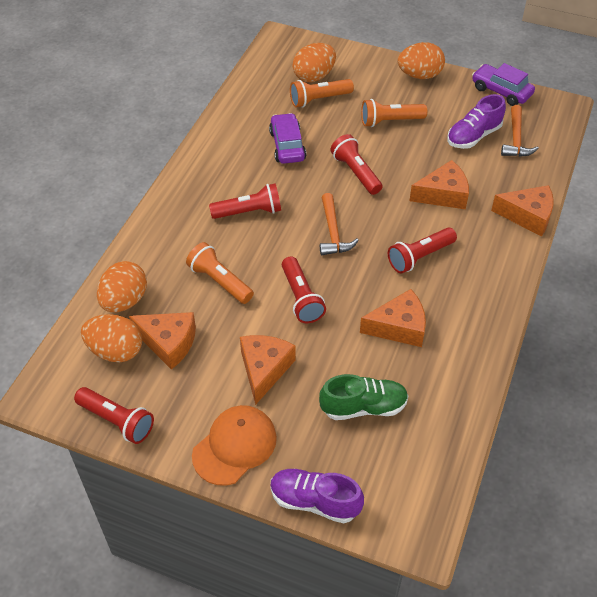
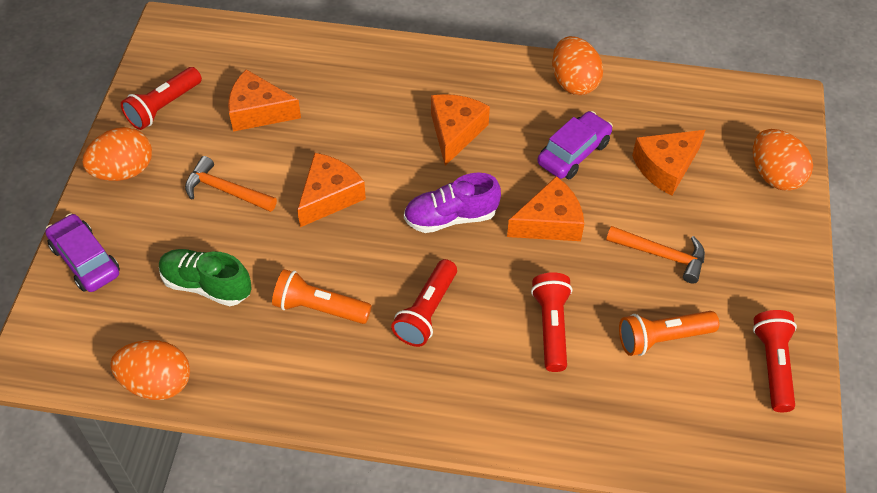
orange cap: 1 -> 0
orange flashlight: 3 -> 2
purple shoe: 2 -> 1
red flashlight: 5 -> 4

